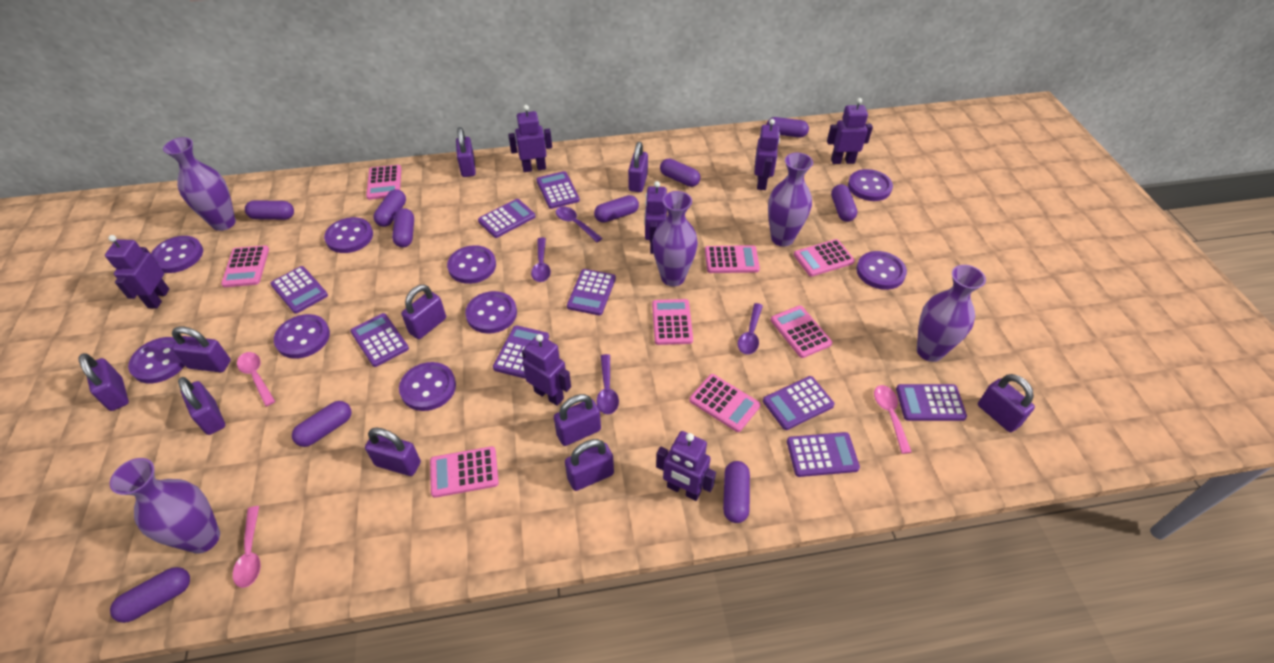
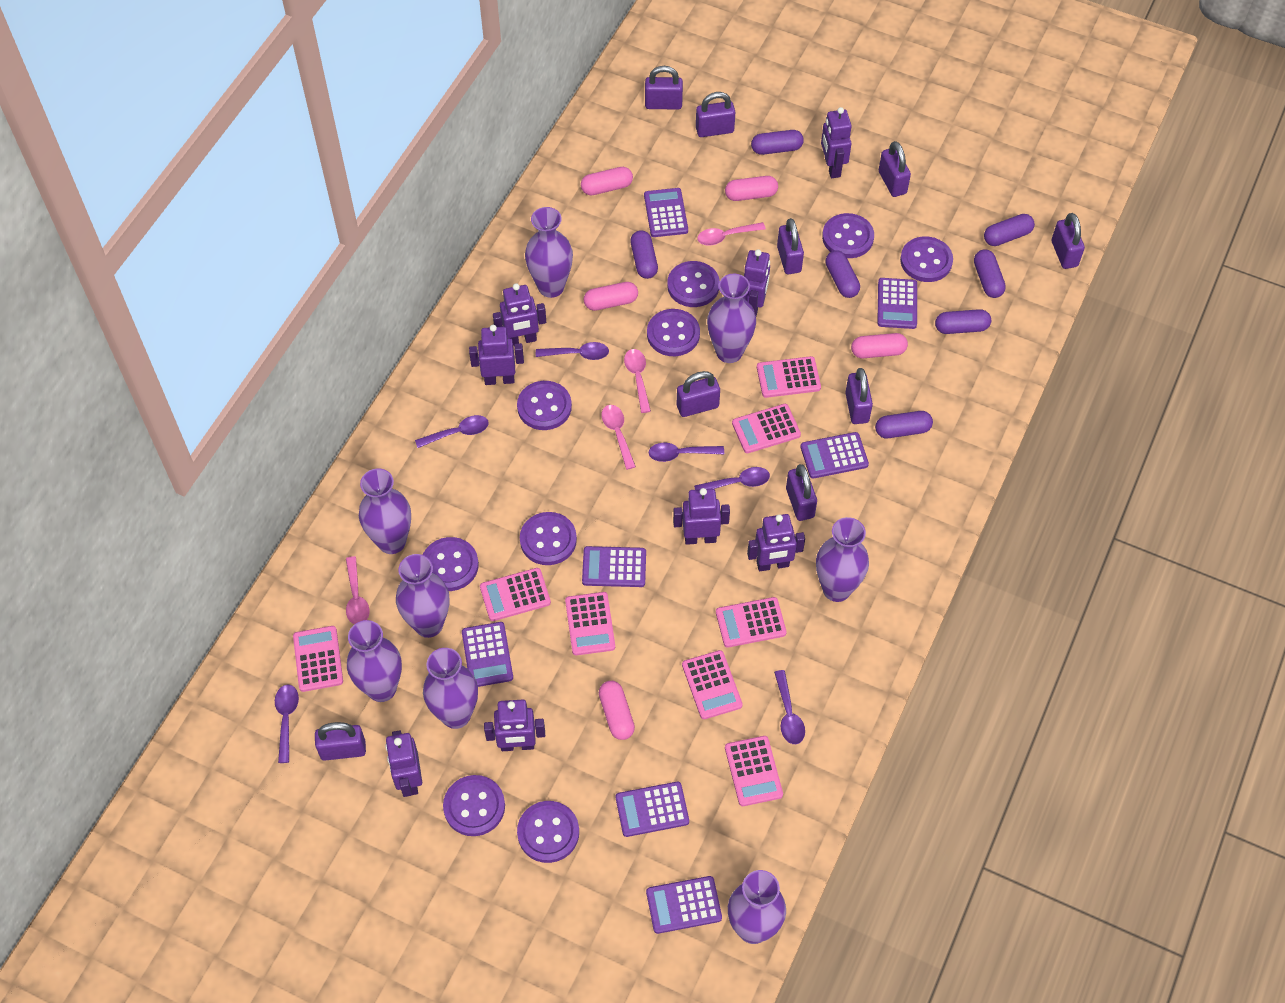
pink capsule: 0 -> 5
pink spoon: 3 -> 4
purple calculator: 9 -> 7
purple capsule: 10 -> 7
purple padlock: 10 -> 9
purple robot: 7 -> 8
purple spoon: 4 -> 6
purple vase: 5 -> 8

